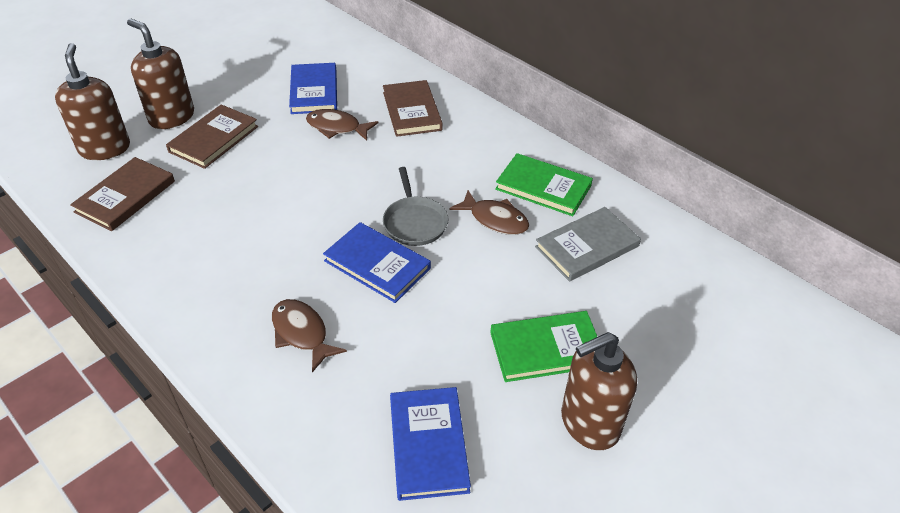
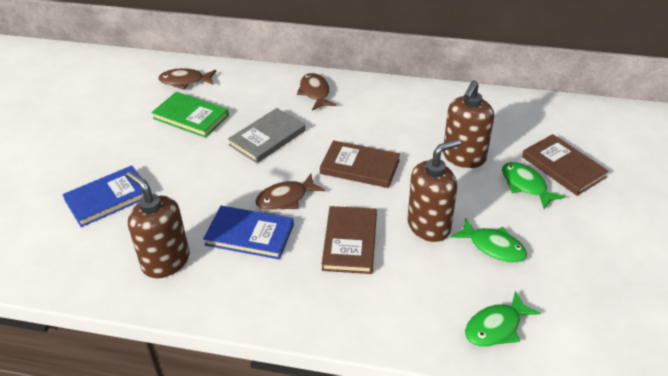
blue book: 3 -> 2
green book: 2 -> 1
green fish: 0 -> 3
grey pan: 1 -> 0

